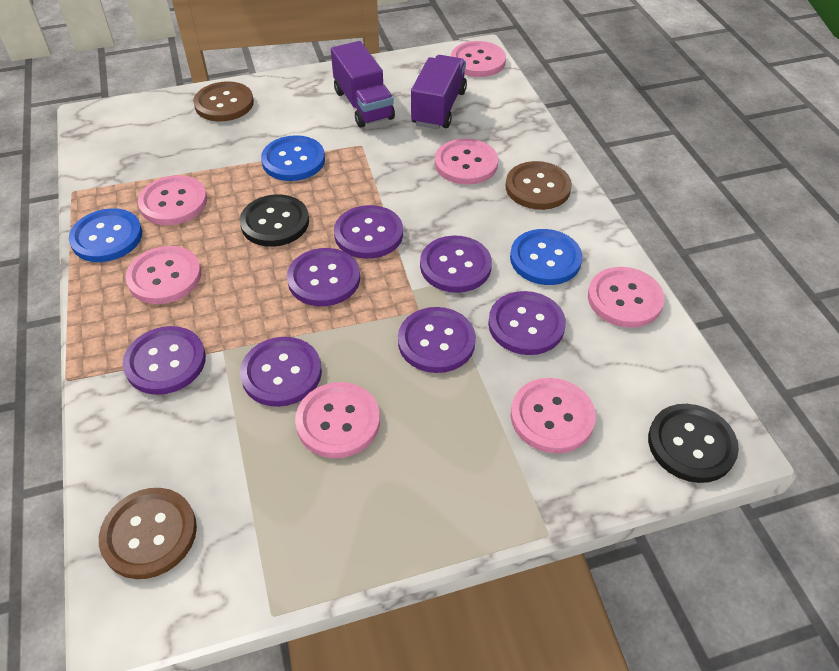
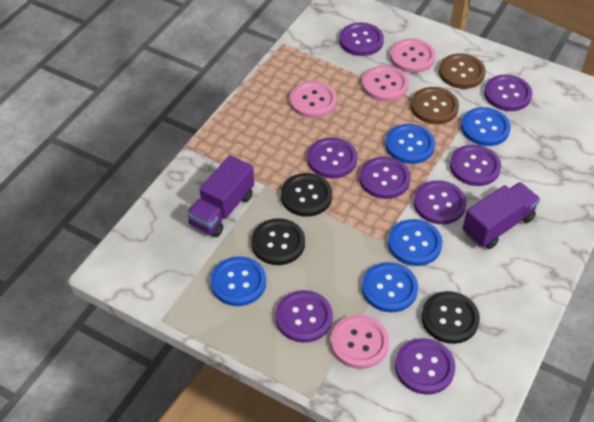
black button: 2 -> 3
blue button: 3 -> 5
brown button: 3 -> 2
pink button: 7 -> 4
purple button: 7 -> 8

